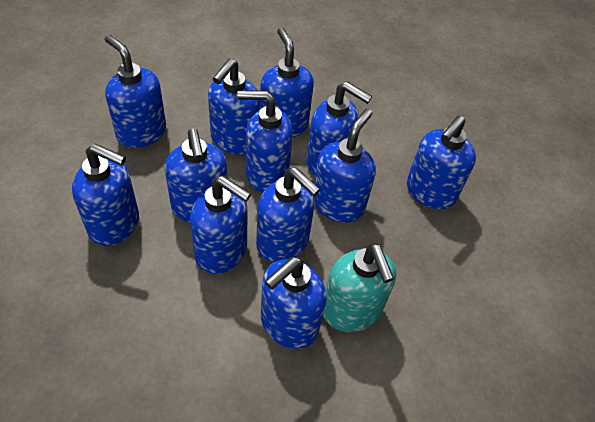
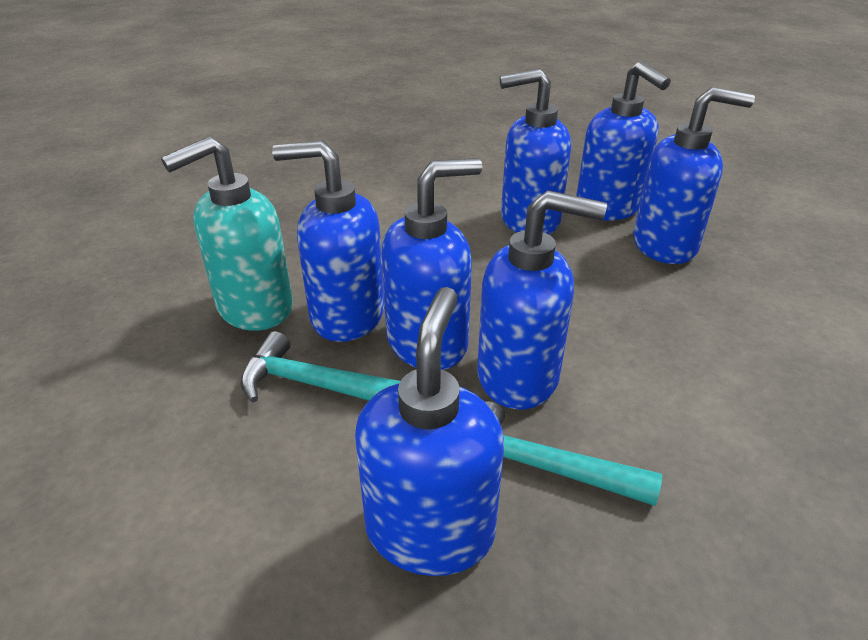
blue soap dispenser: 12 -> 7
turquoise hammer: 0 -> 2

